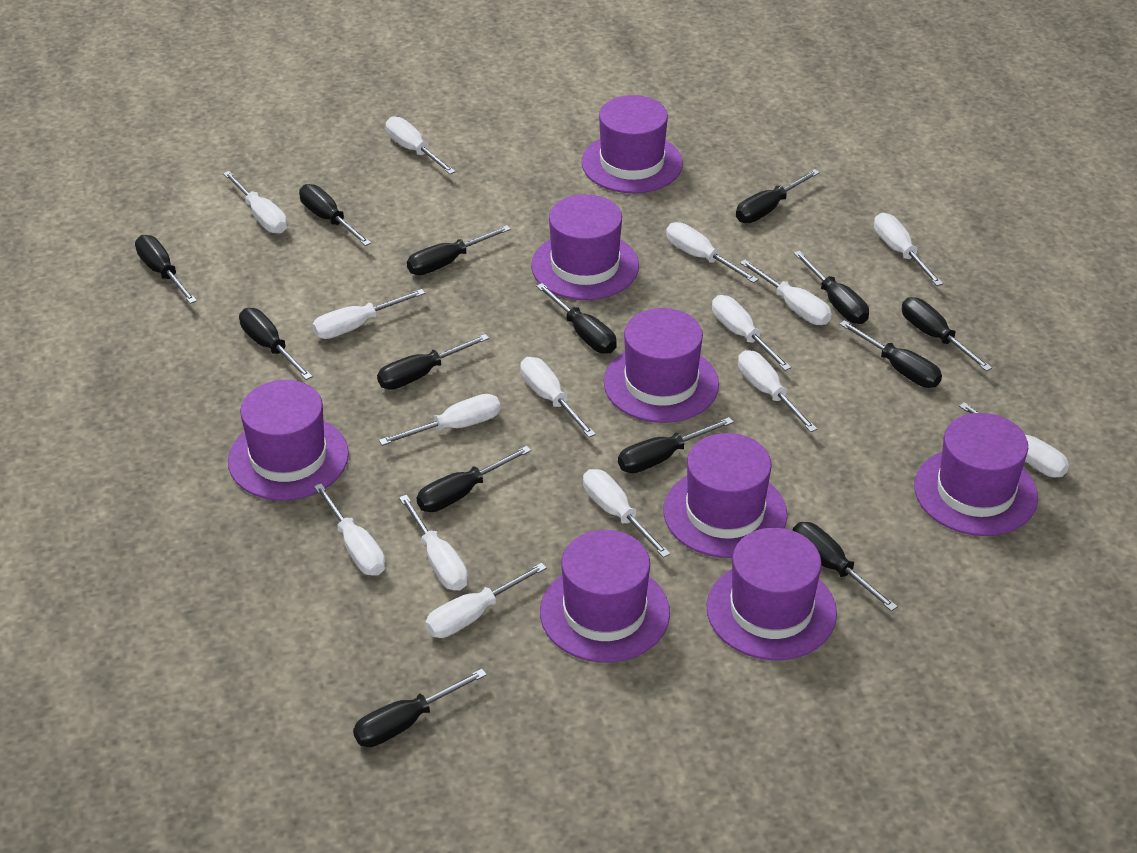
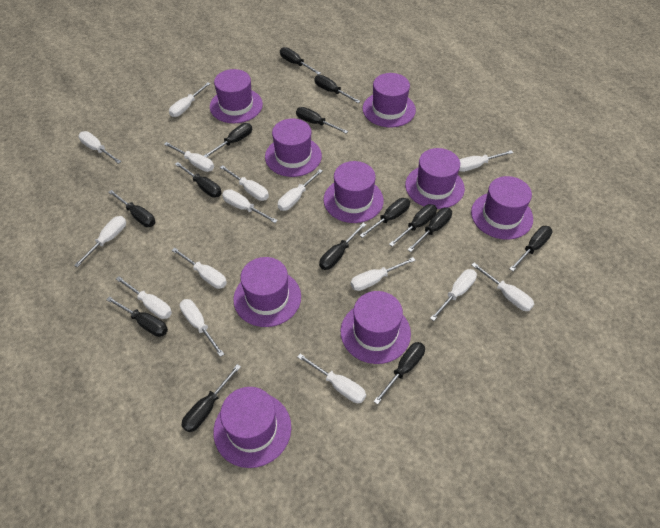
purple hat: 8 -> 9

